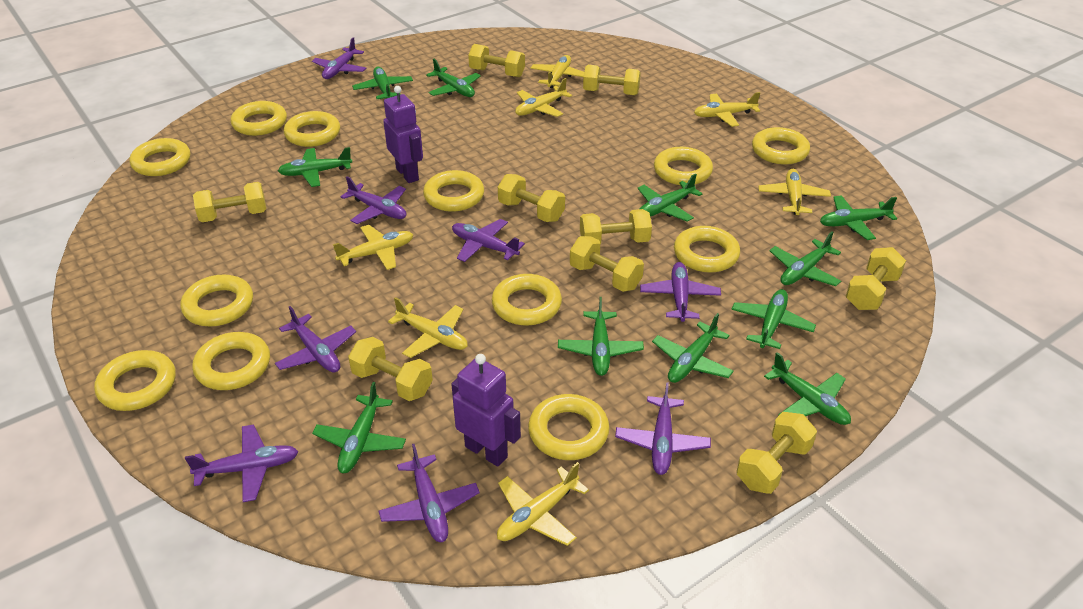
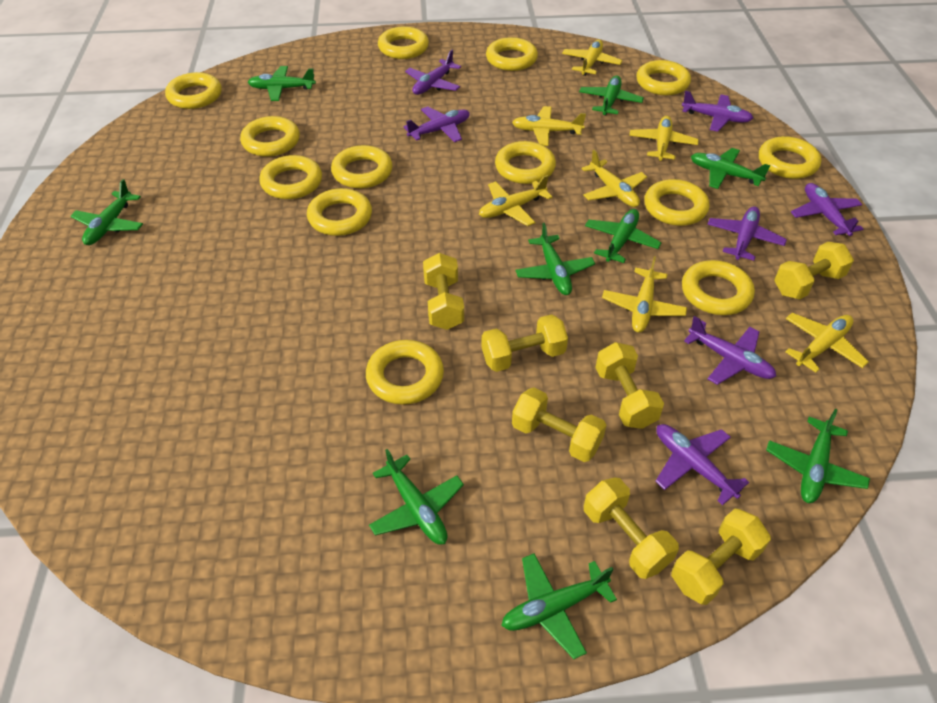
green plane: 11 -> 9
purple plane: 8 -> 7
purple robot: 2 -> 0
yellow dumbbell: 9 -> 7
yellow ring: 12 -> 13

